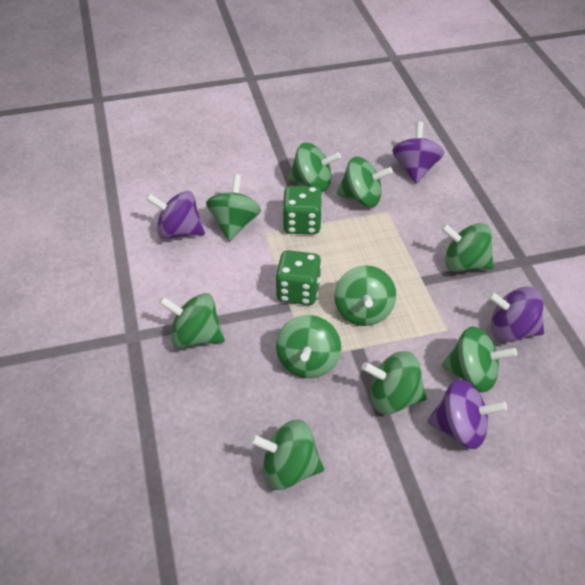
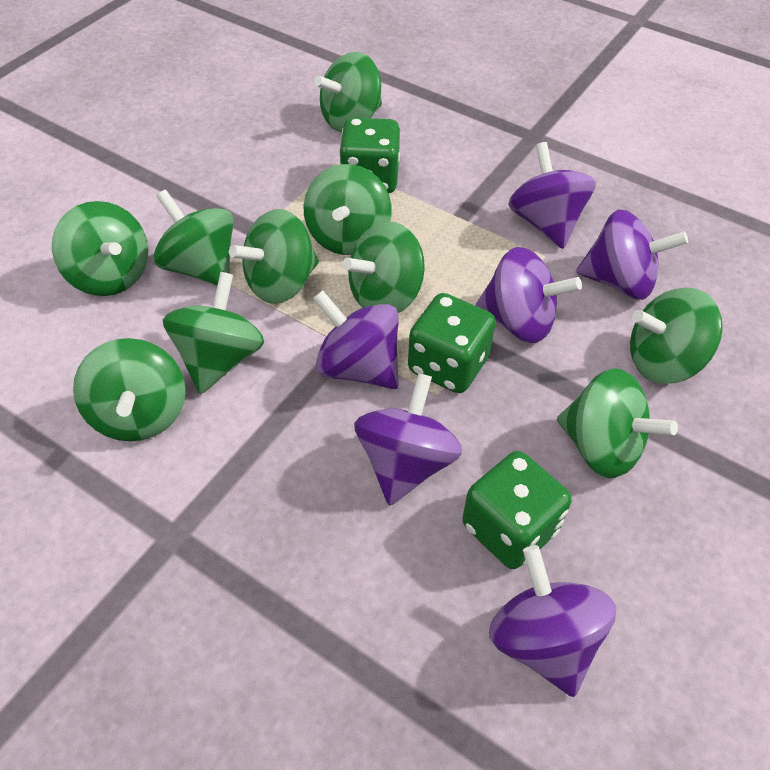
green dice: 2 -> 3
purple spinning top: 4 -> 6

